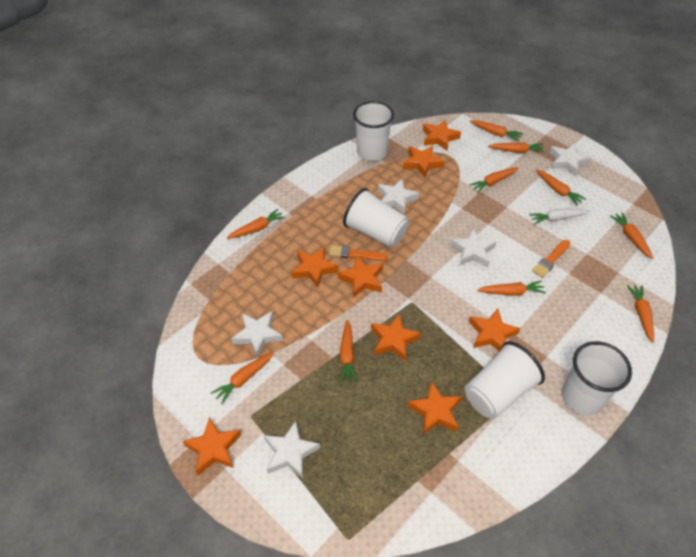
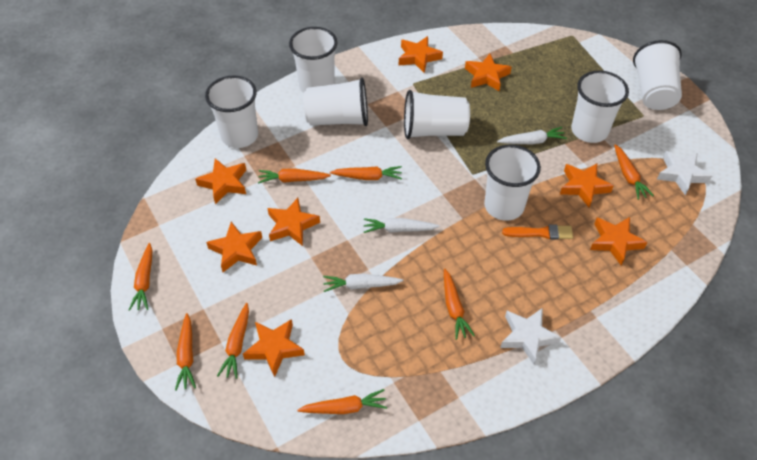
orange brush: 2 -> 1
orange carrot: 10 -> 8
white carrot: 1 -> 3
white cup: 4 -> 7
white star: 5 -> 2

